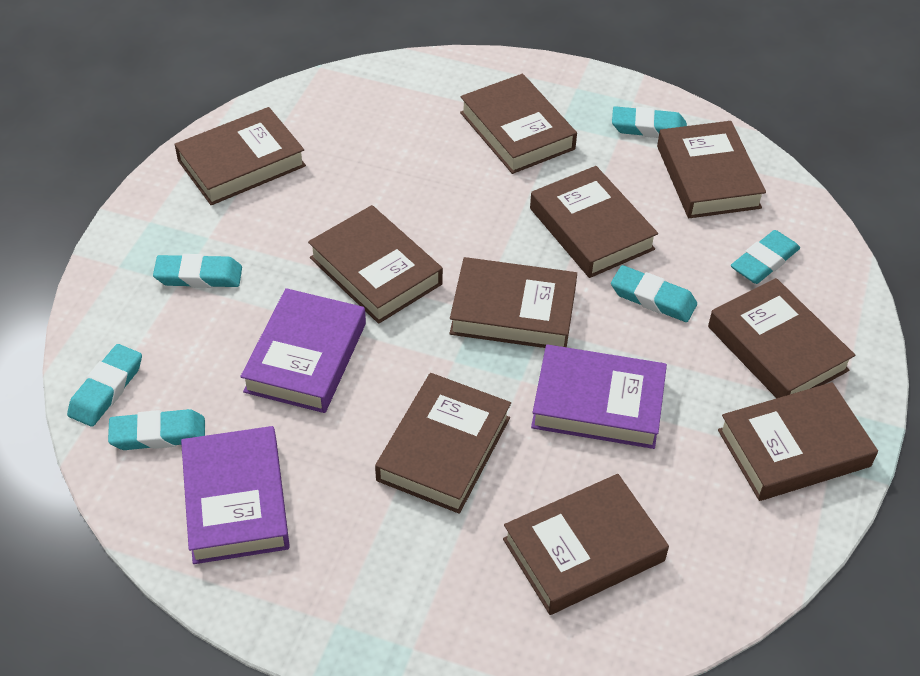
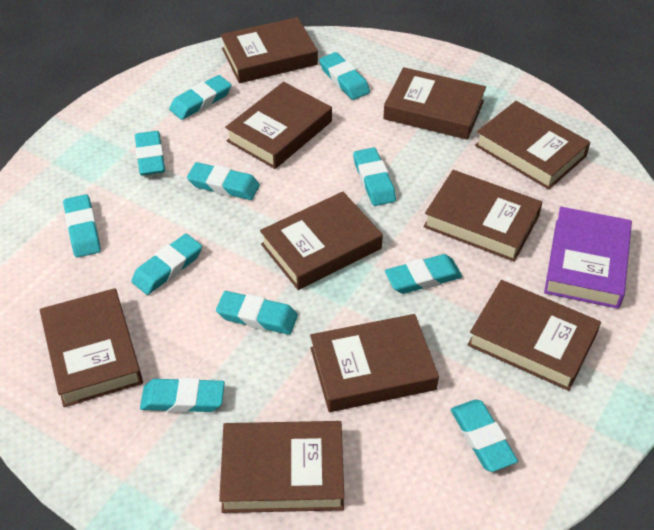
purple book: 3 -> 1
turquoise eraser: 6 -> 11

